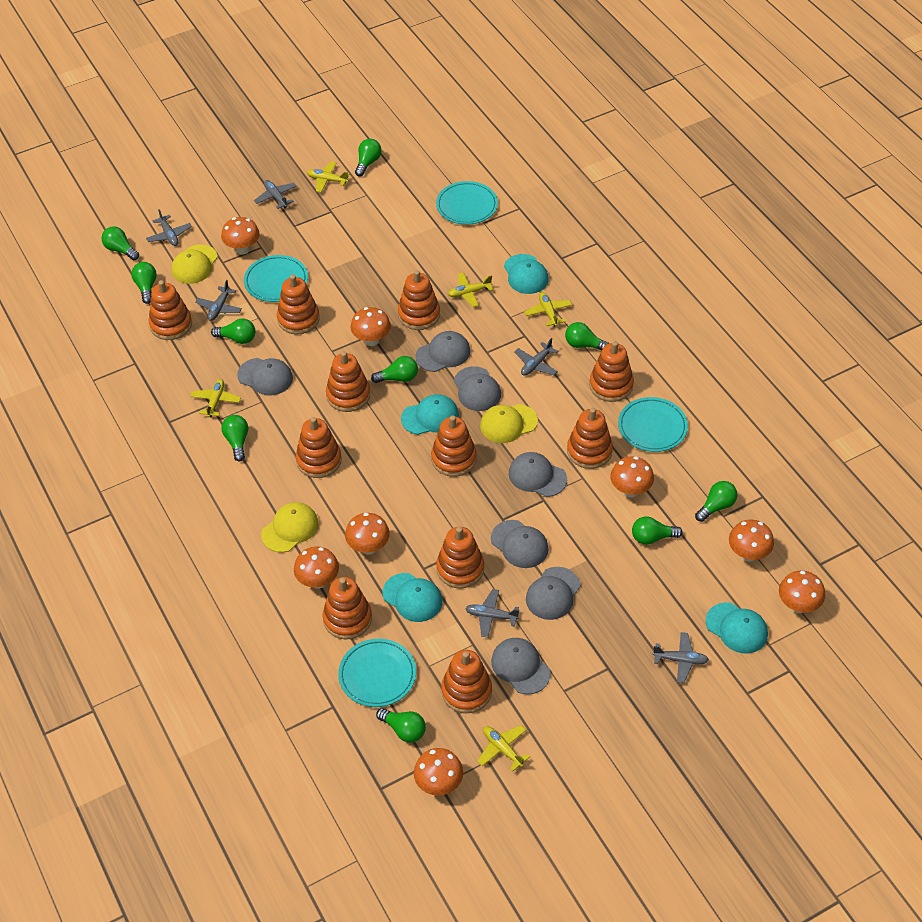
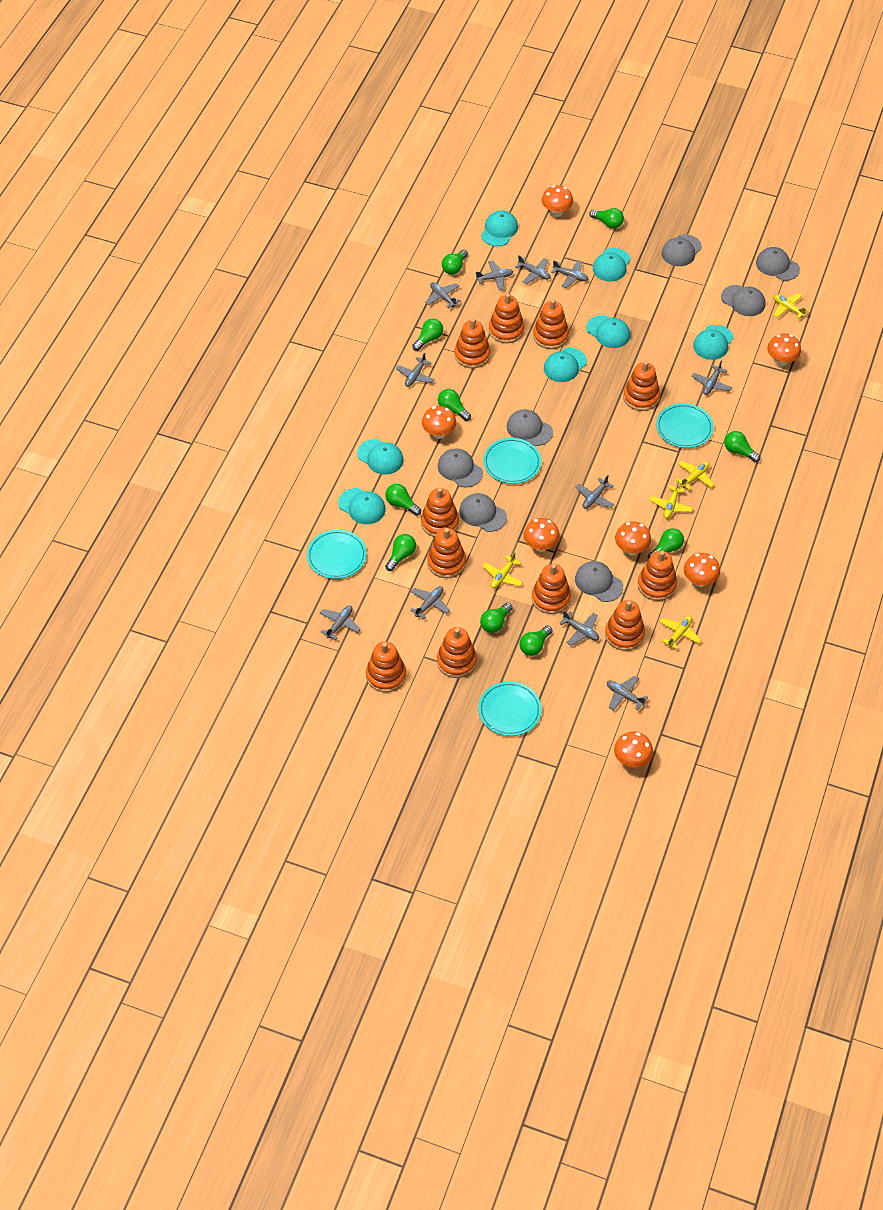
grey plane: 6 -> 11
orange mushroom: 8 -> 7
turquoise cap: 4 -> 7
yellow cap: 3 -> 0

